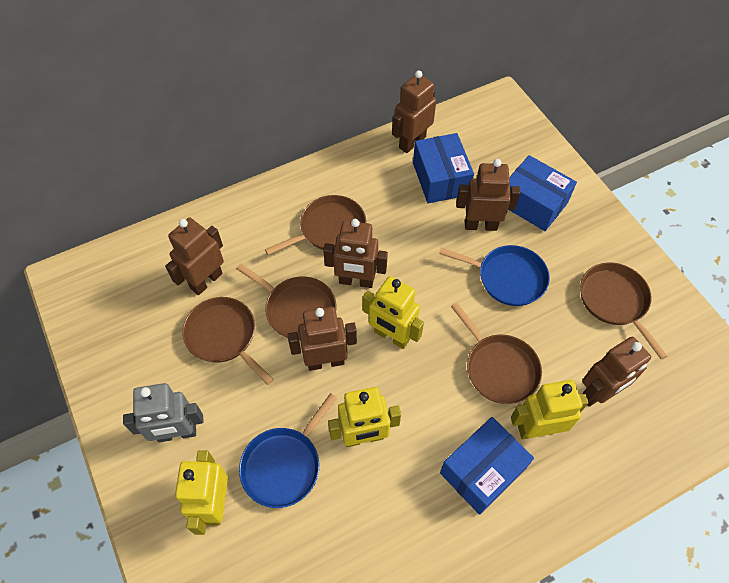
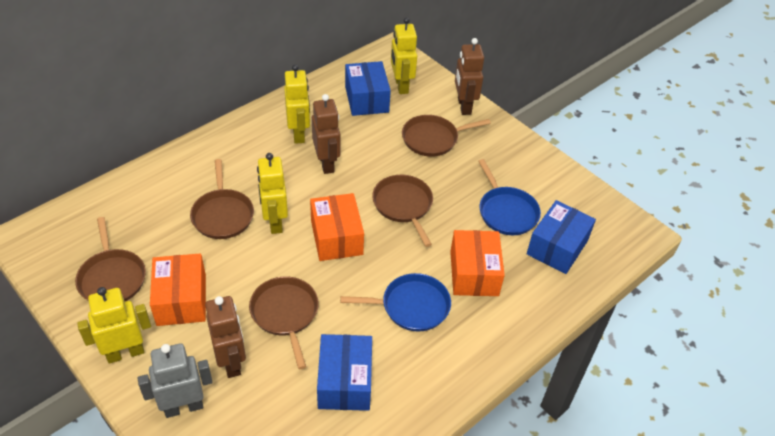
brown robot: 6 -> 3
orange box: 0 -> 3

